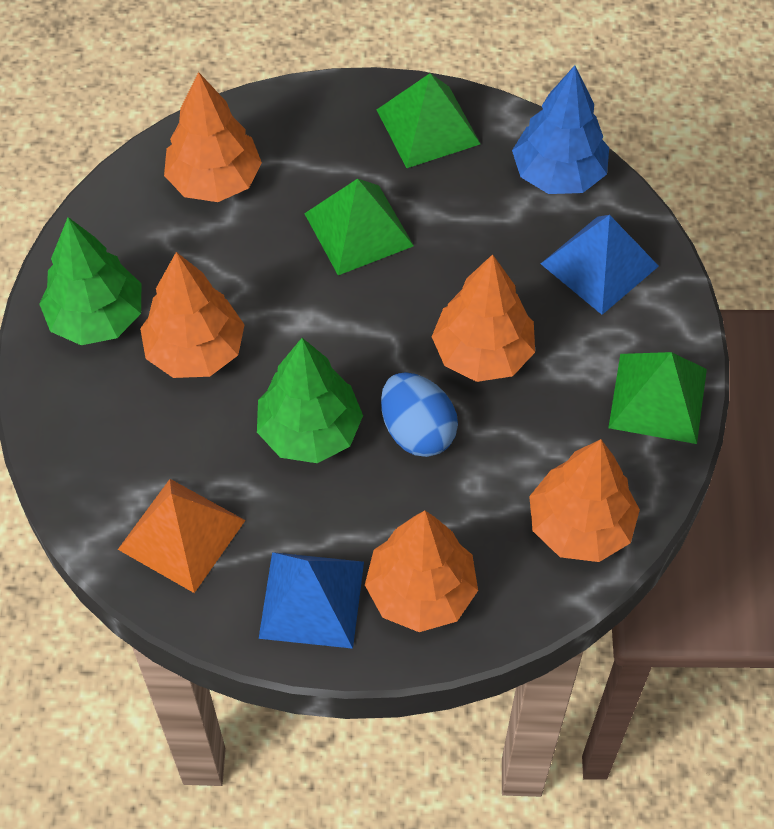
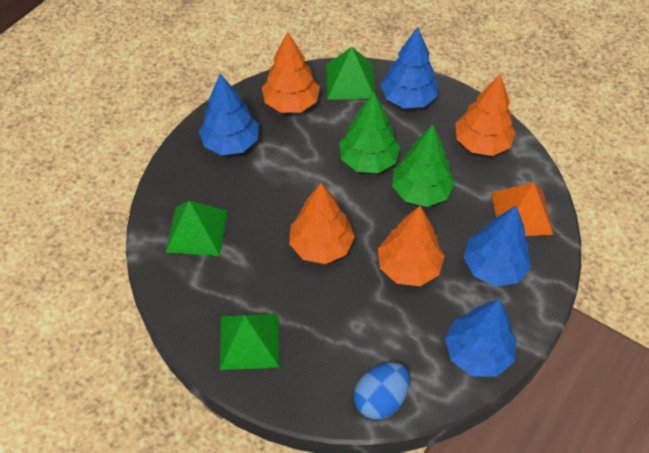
blue pyramid: 2 -> 0
blue tree: 1 -> 4
orange tree: 5 -> 4

